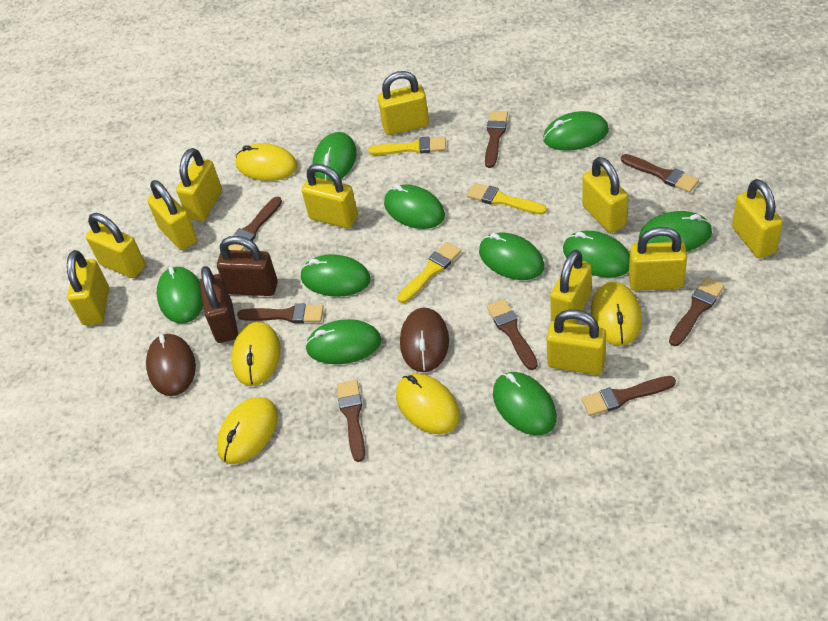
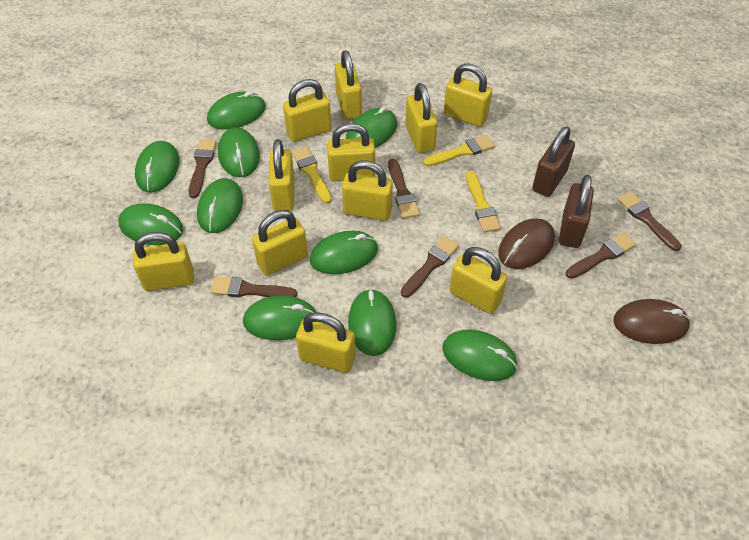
brown brush: 8 -> 6
yellow mouse: 5 -> 0

